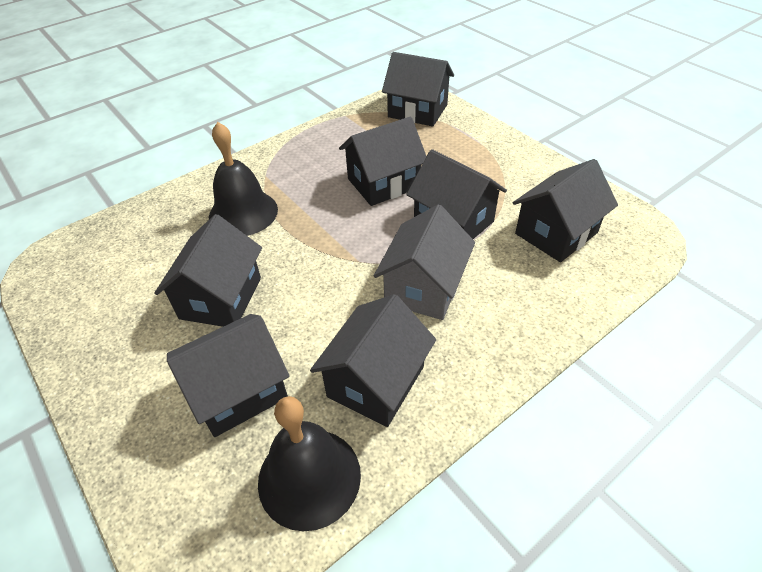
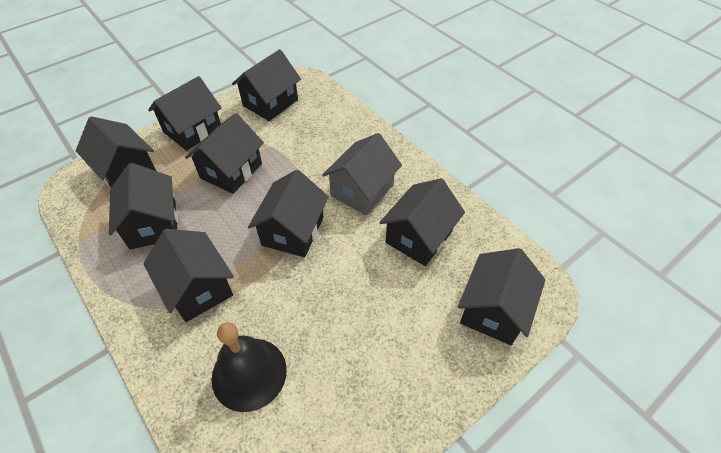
black bell: 2 -> 1
black house: 7 -> 9

